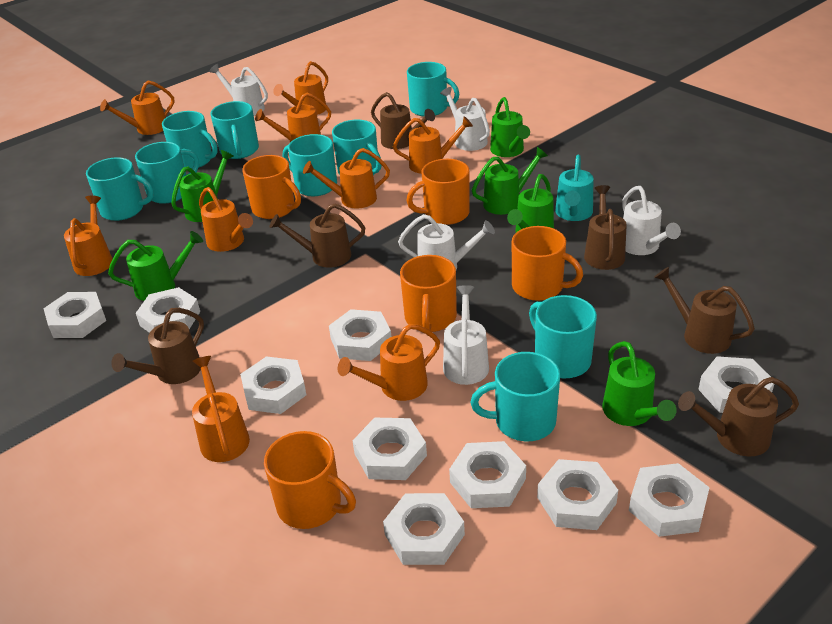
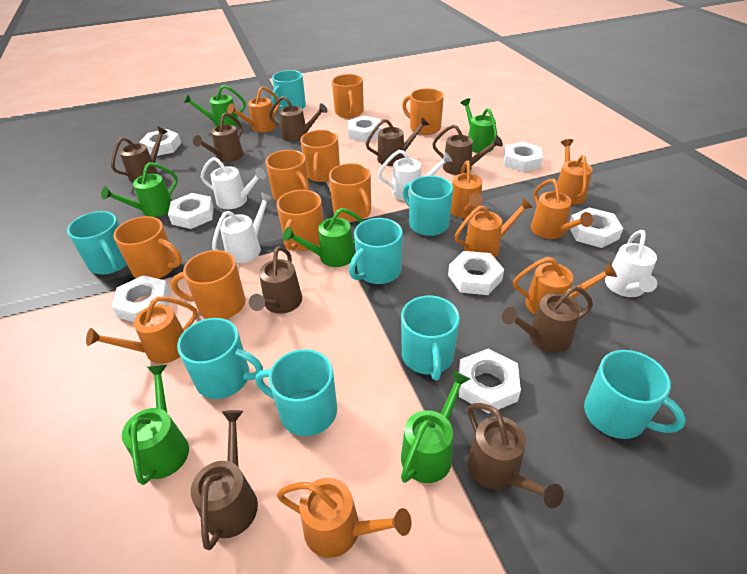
brown watering can: 6 -> 9
orange mug: 5 -> 8
orange watering can: 9 -> 8
turquoise mug: 9 -> 8
turquoise watering can: 1 -> 0
white nut: 10 -> 8
white watering can: 5 -> 4

